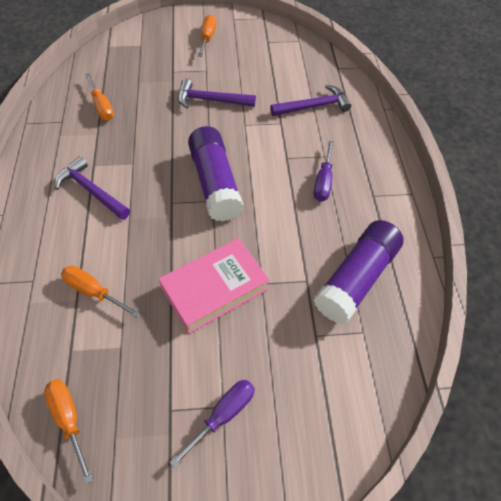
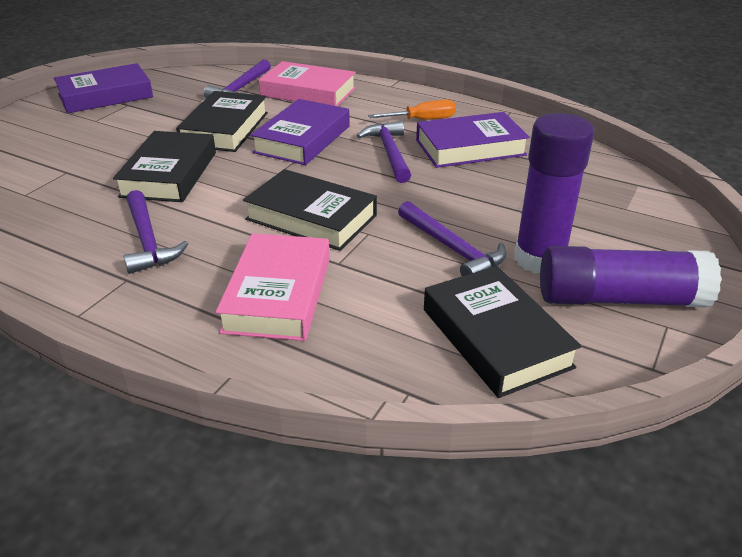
black book: 0 -> 4
orange screwdriver: 4 -> 1
pink book: 1 -> 2
purple book: 0 -> 3
purple hammer: 3 -> 4
purple screwdriver: 2 -> 0

